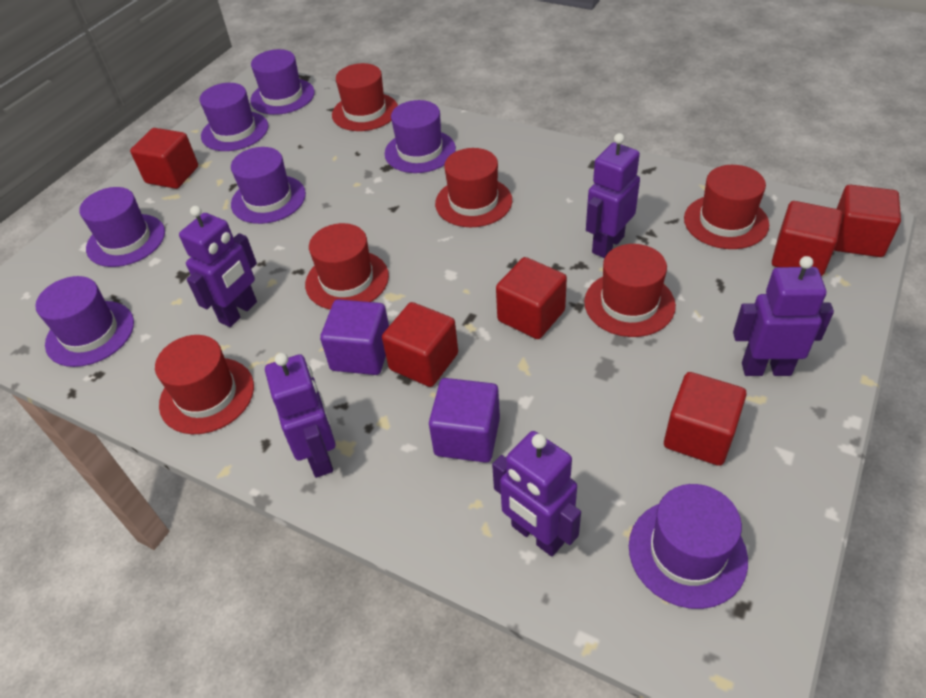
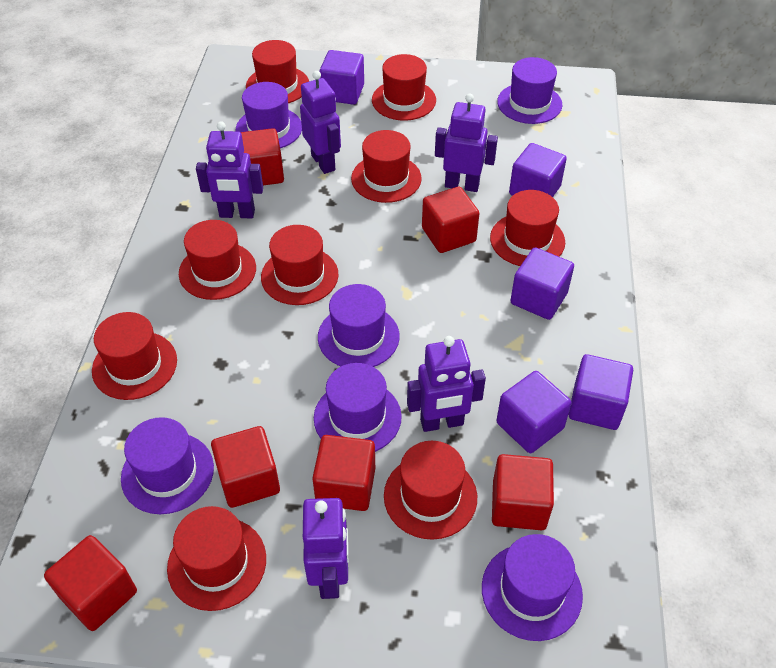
purple cube: 2 -> 5
purple hat: 7 -> 6
red hat: 6 -> 9

